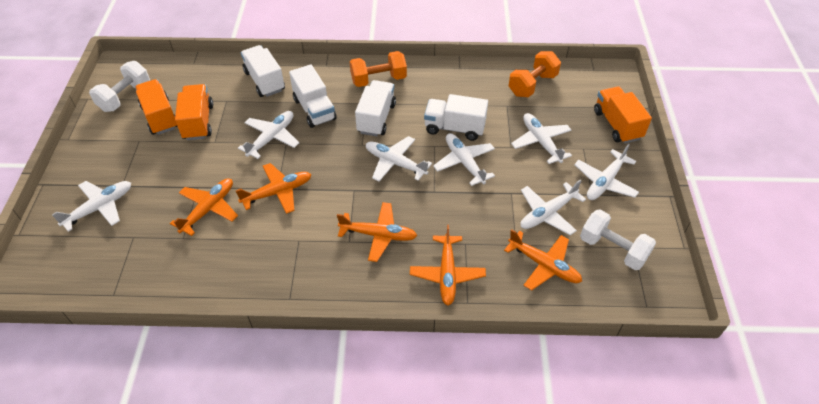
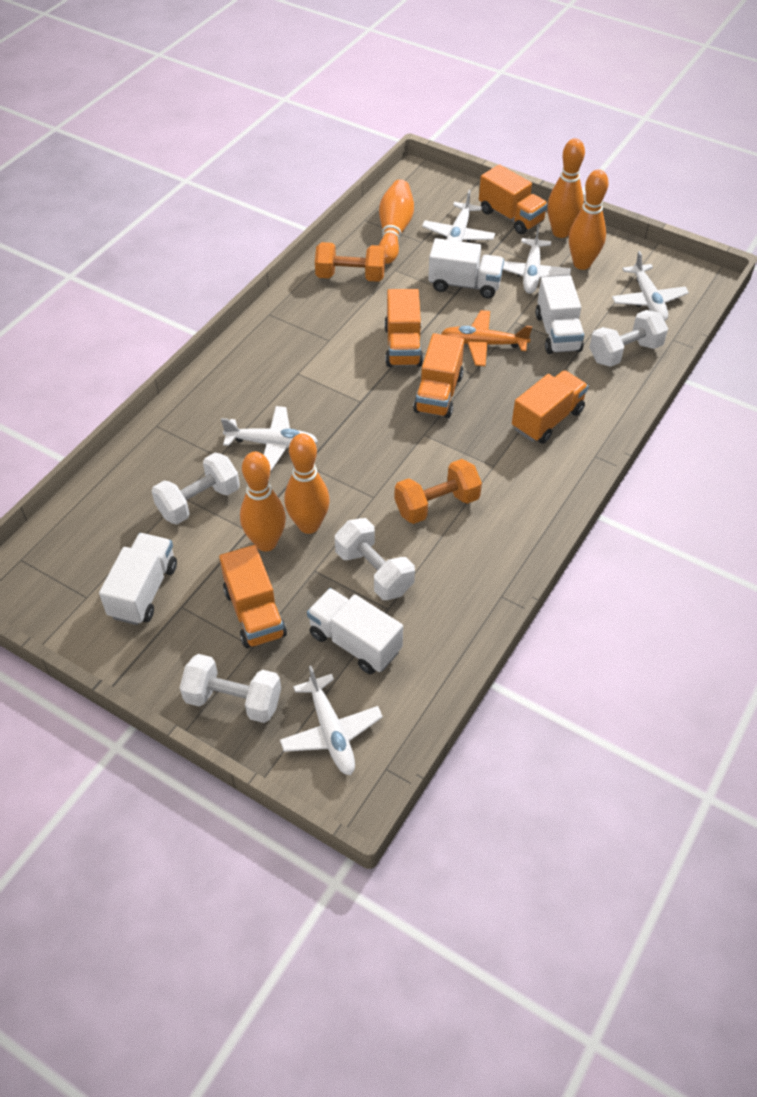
orange bowling pin: 0 -> 5
orange plane: 5 -> 1
orange truck: 3 -> 5
white dumbbell: 2 -> 4
white plane: 7 -> 5

